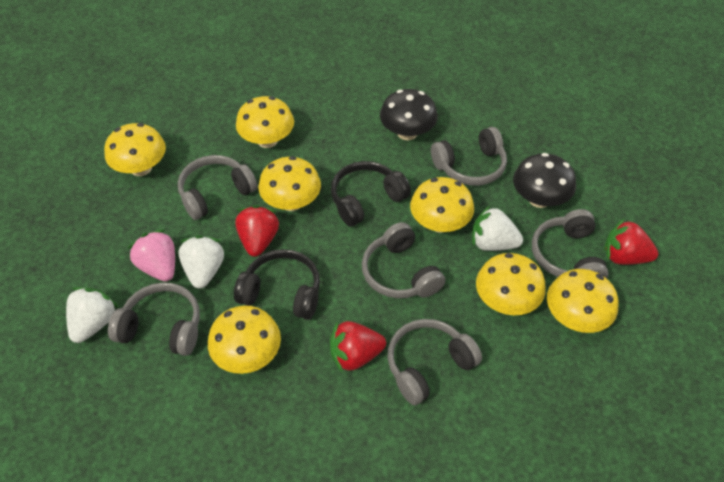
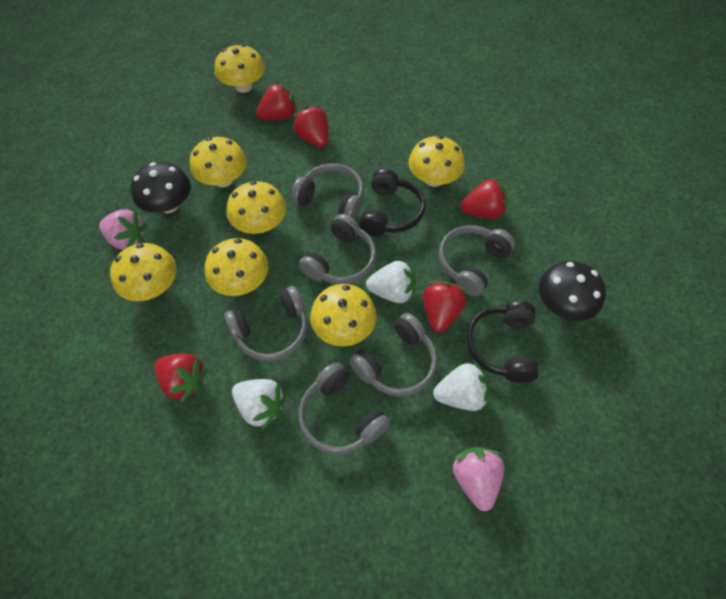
pink strawberry: 1 -> 2
red strawberry: 3 -> 5

